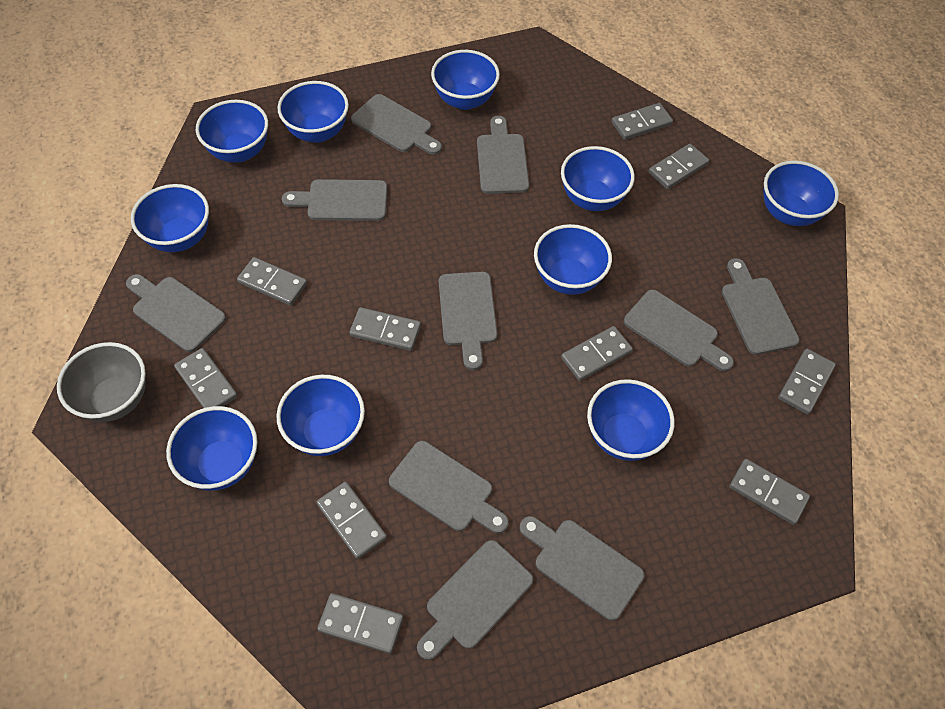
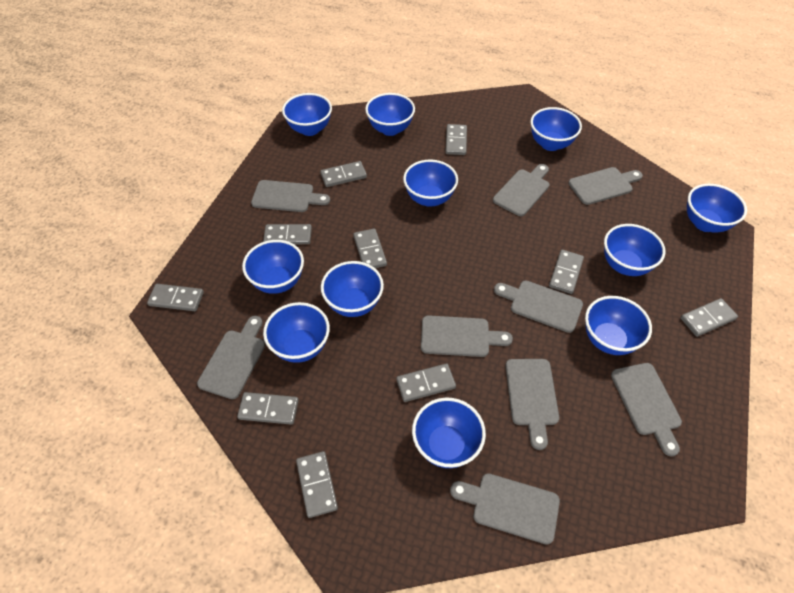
blue bowl: 10 -> 11
grey bowl: 1 -> 0
grey cutting board: 10 -> 9

